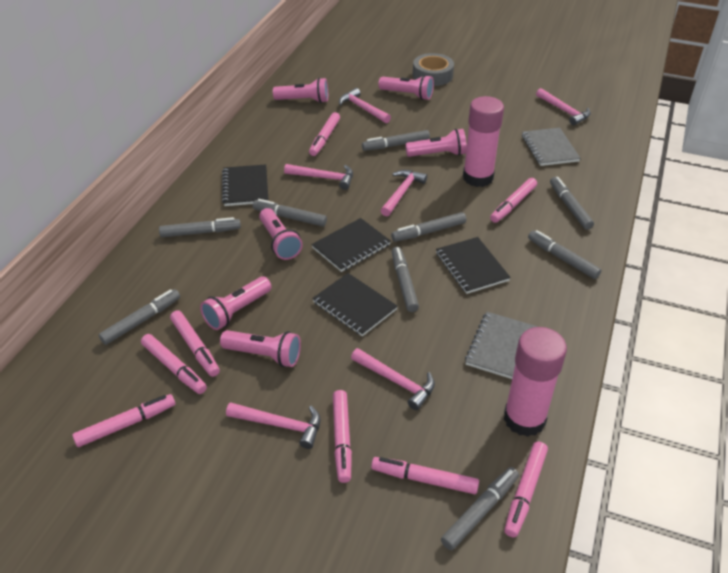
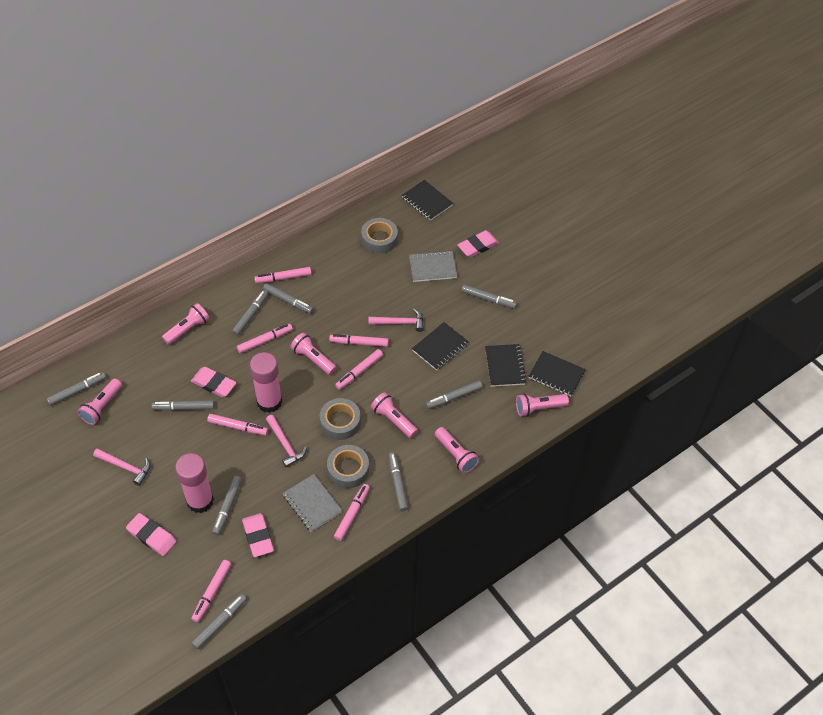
grey tape: 1 -> 3
pink eraser: 0 -> 4
pink hammer: 6 -> 3
pink marker: 8 -> 7

